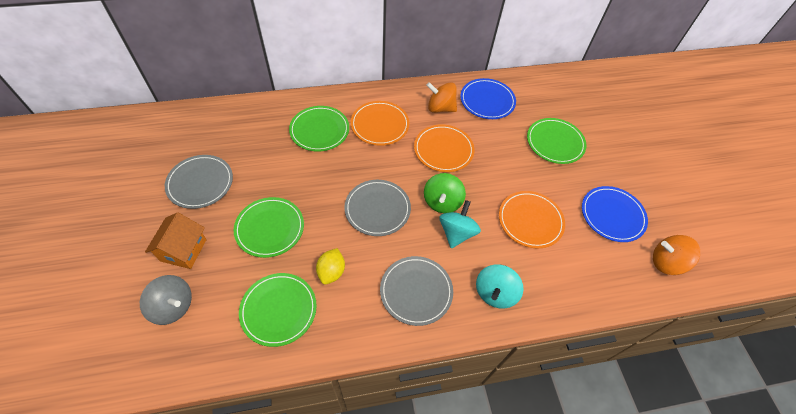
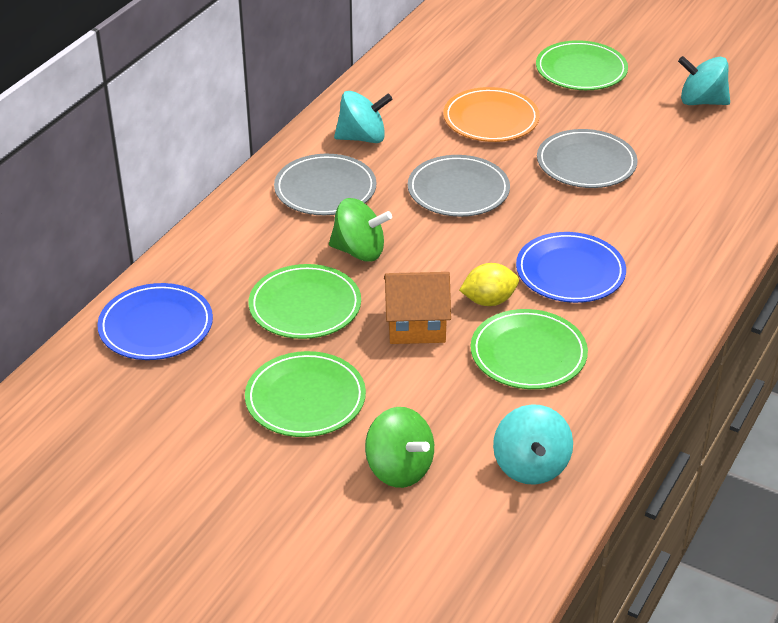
green spinning top: 1 -> 2
grey spinning top: 1 -> 0
orange plate: 3 -> 1
orange spinning top: 2 -> 0
turquoise spinning top: 2 -> 3

